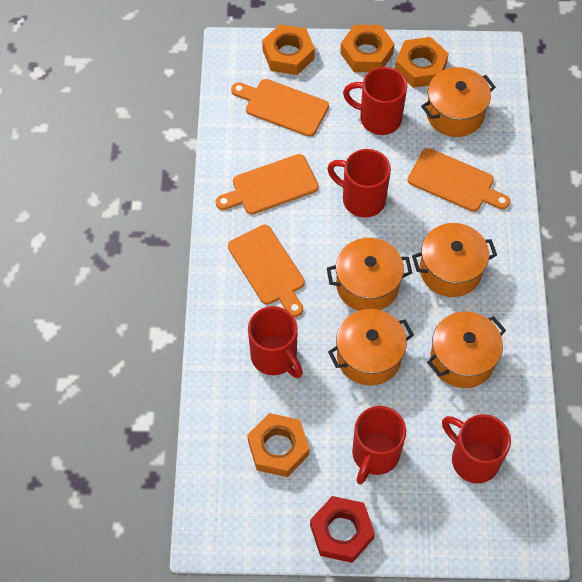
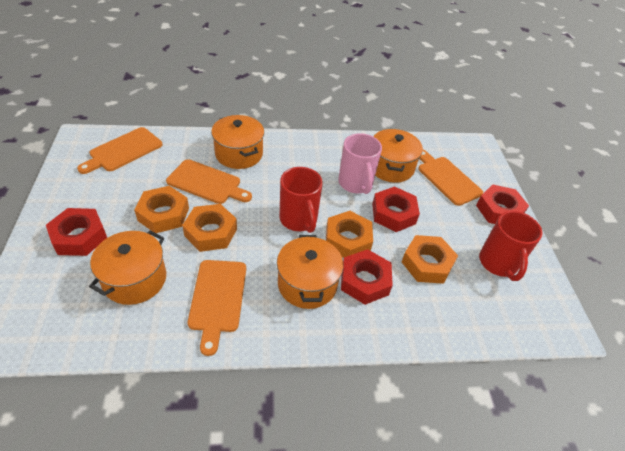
orange pot: 5 -> 4
pink mug: 0 -> 1
red mug: 5 -> 2
red nut: 1 -> 4

